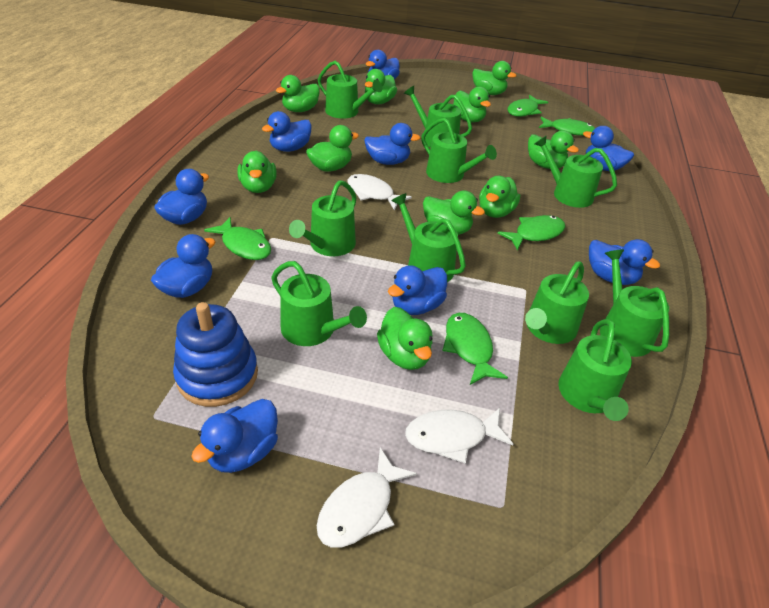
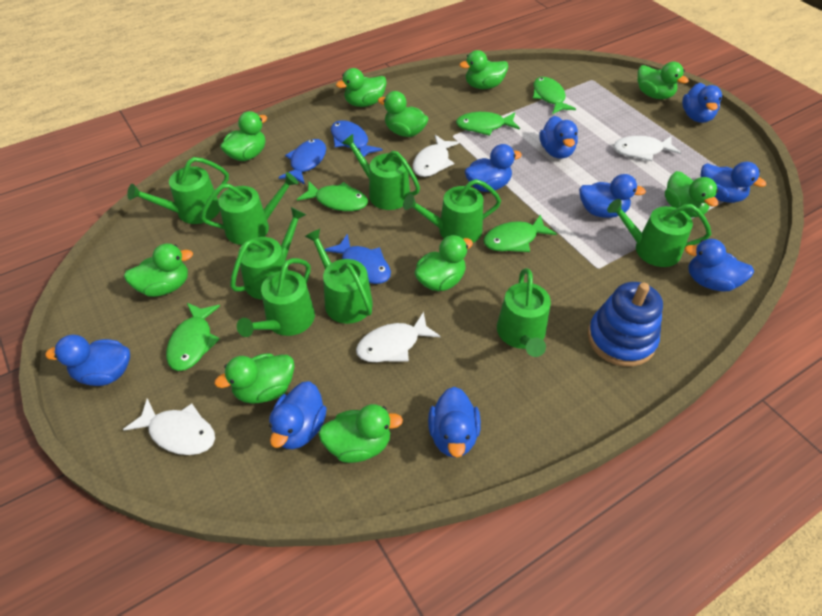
blue fish: 0 -> 3
green watering can: 10 -> 9
white fish: 3 -> 4

